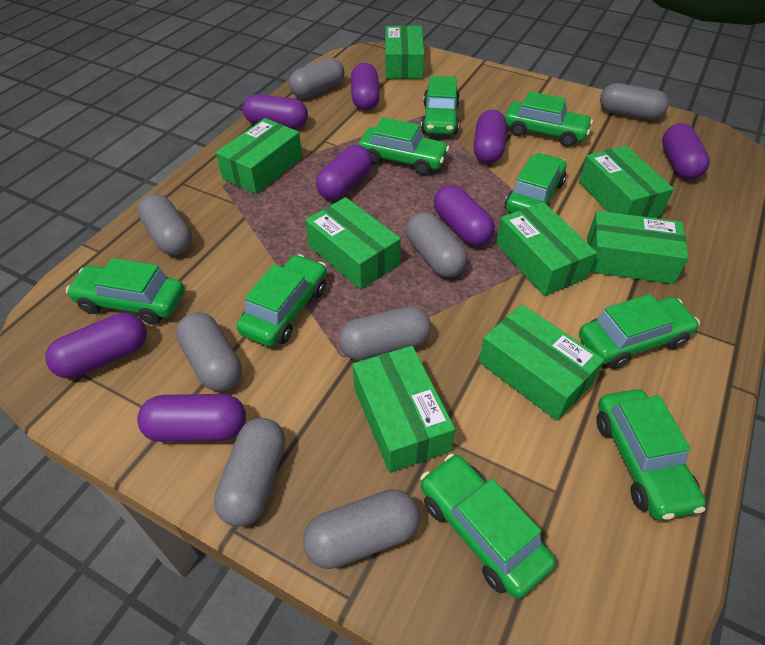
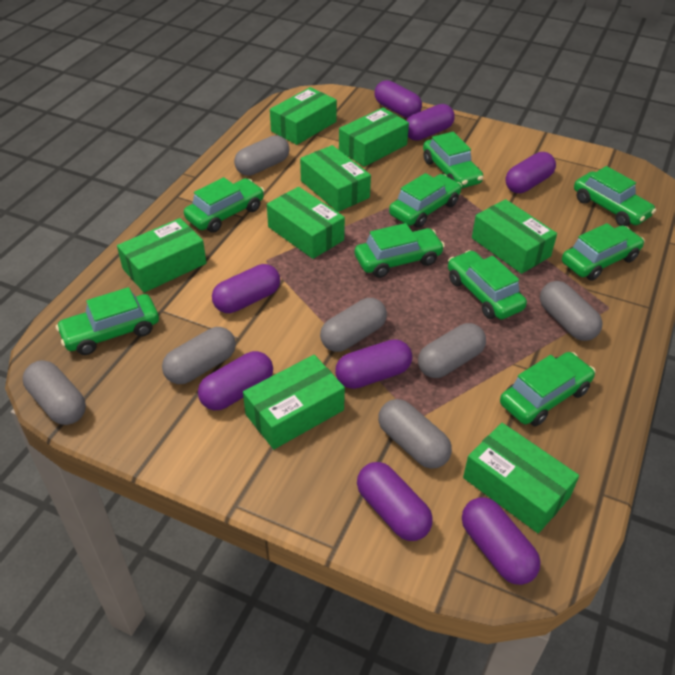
grey capsule: 8 -> 7

